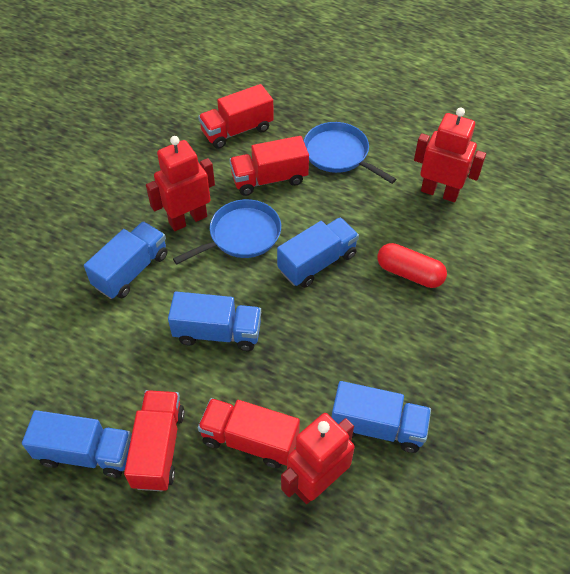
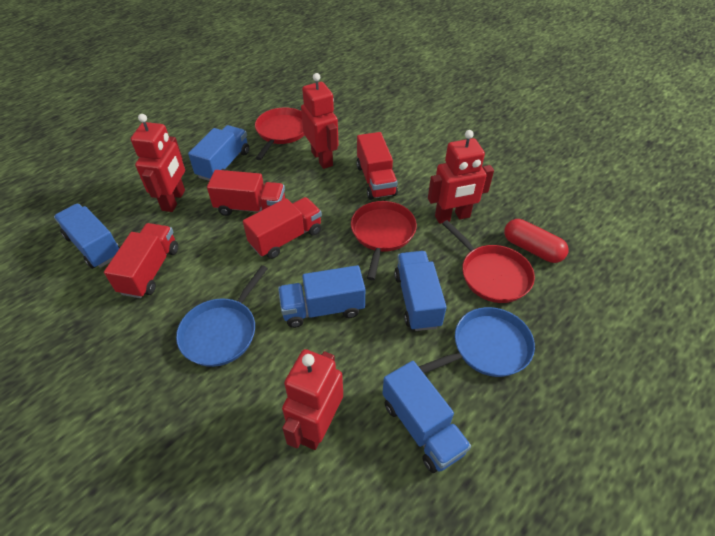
red pan: 0 -> 3
red robot: 3 -> 4

